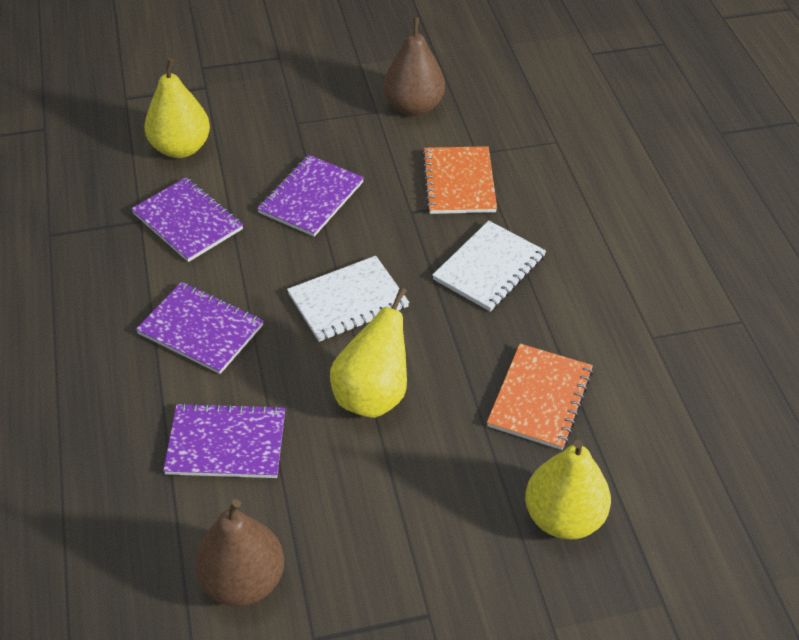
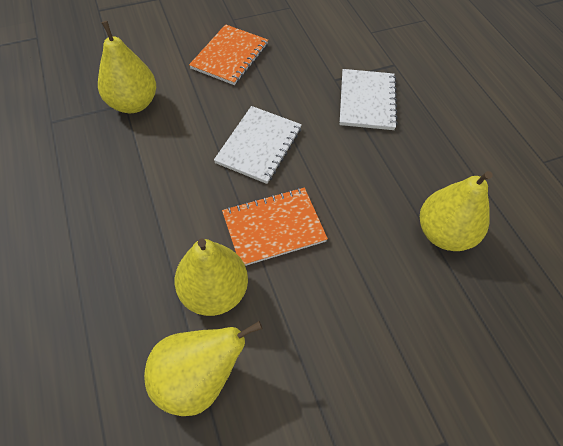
brown pear: 2 -> 0
purple notebook: 4 -> 0
yellow pear: 3 -> 4

